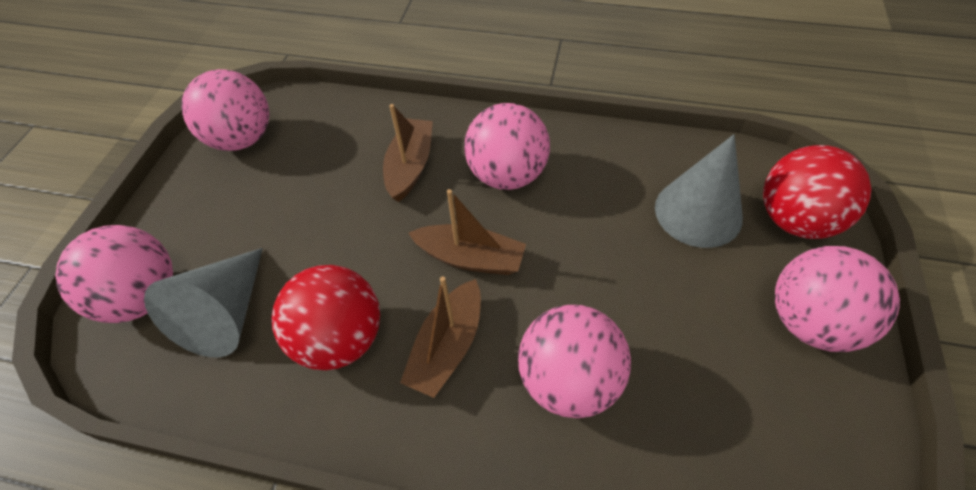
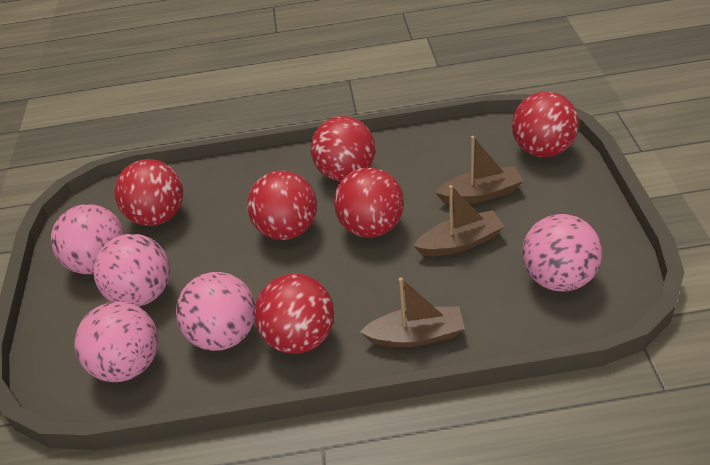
grey cone: 2 -> 0
red ball: 2 -> 6

